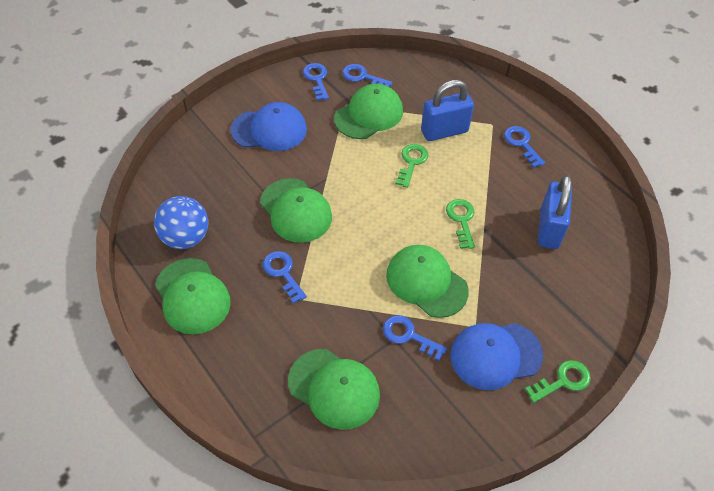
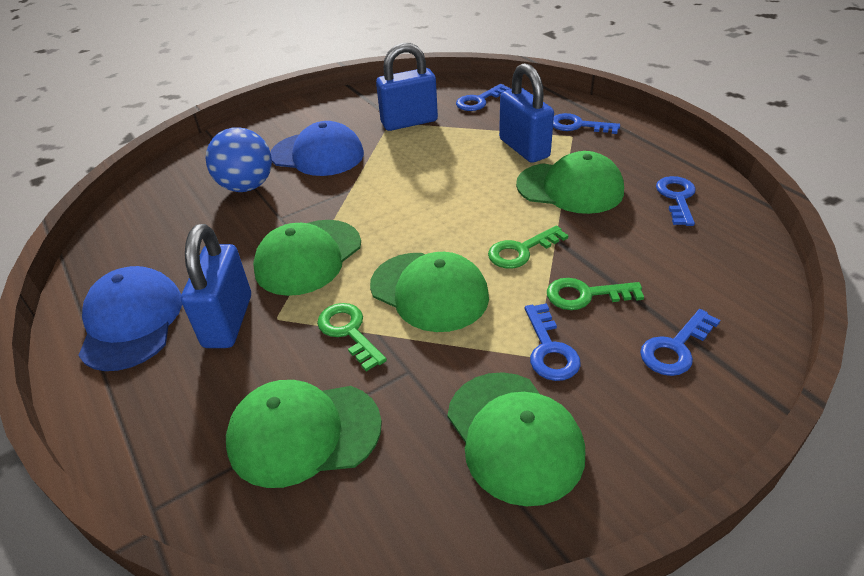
blue padlock: 2 -> 3

